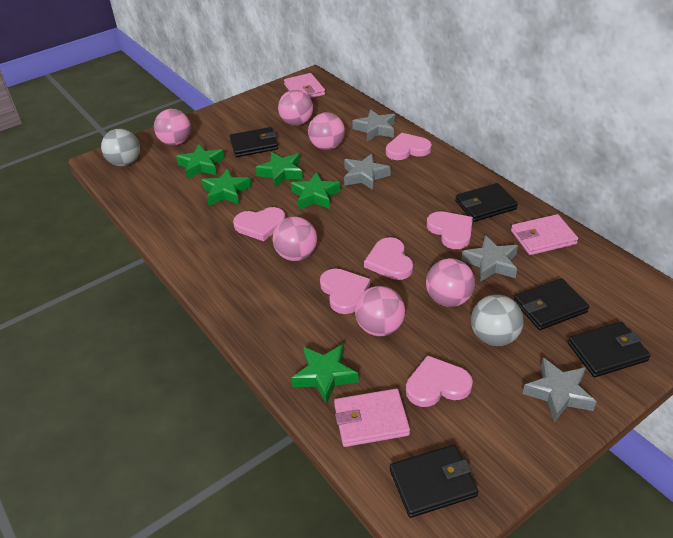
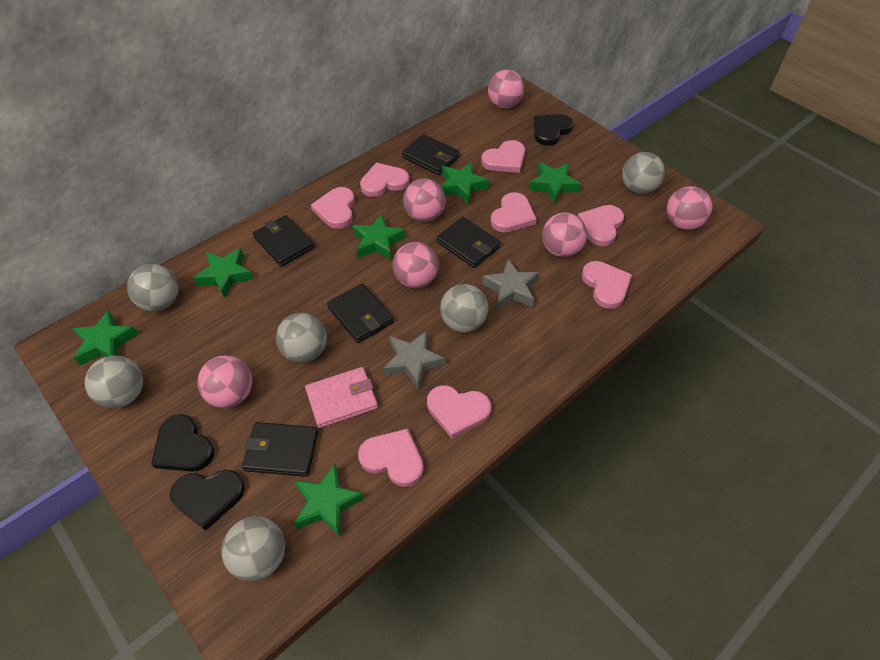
black heart: 0 -> 3
green star: 5 -> 6
grey ball: 2 -> 6
grey star: 4 -> 2
pink heart: 6 -> 8
pink wallet: 3 -> 1

